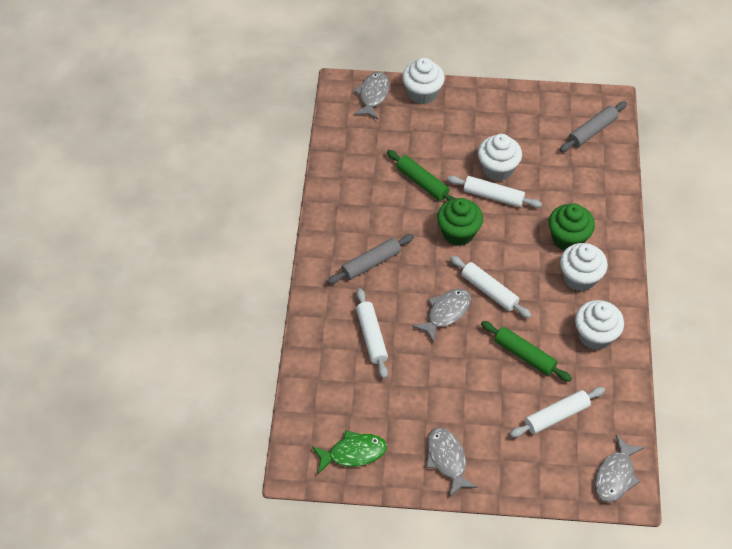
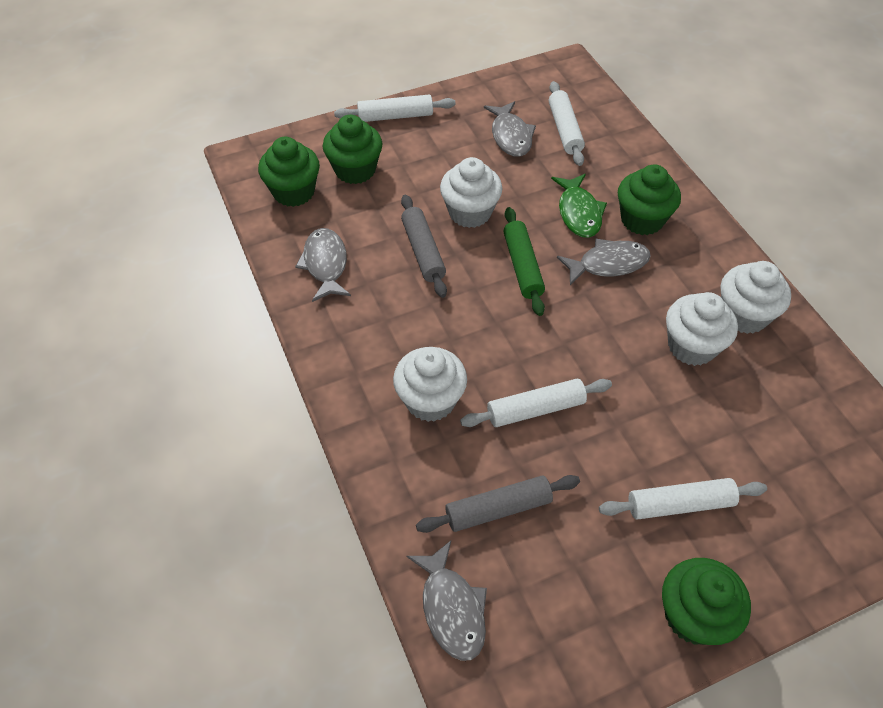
green cupcake: 2 -> 4
green rolling pin: 2 -> 1

